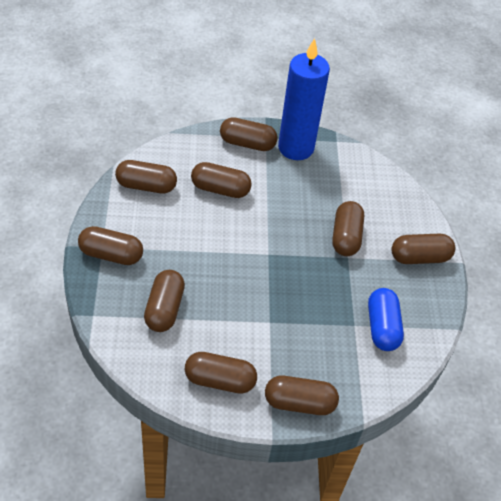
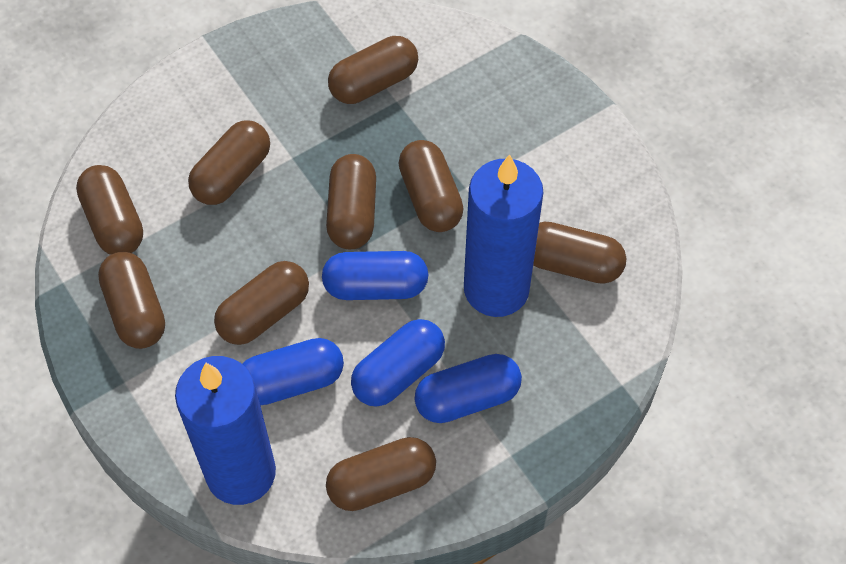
blue candle: 1 -> 2
blue capsule: 1 -> 4

